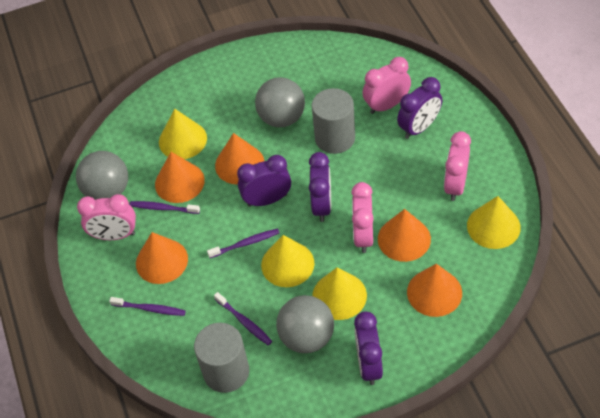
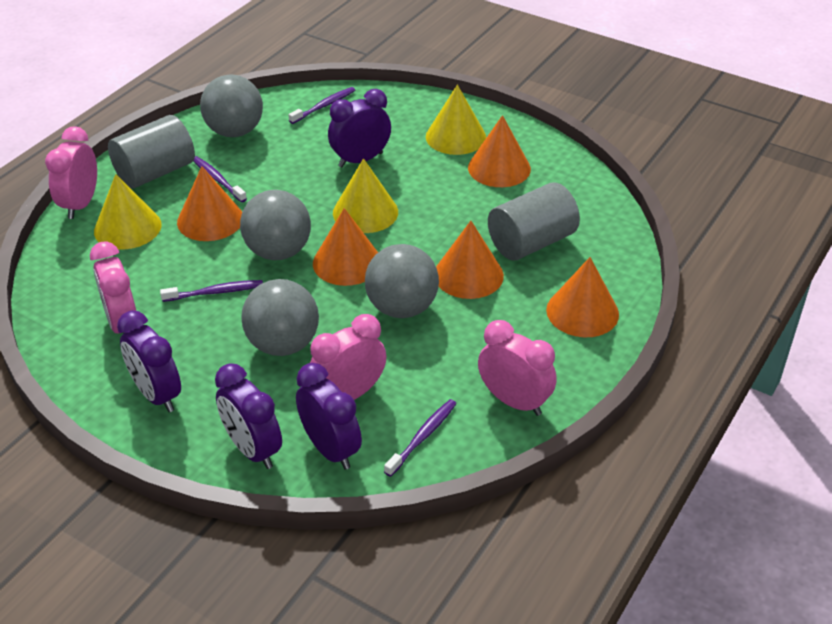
grey ball: 3 -> 4
yellow cone: 4 -> 3

